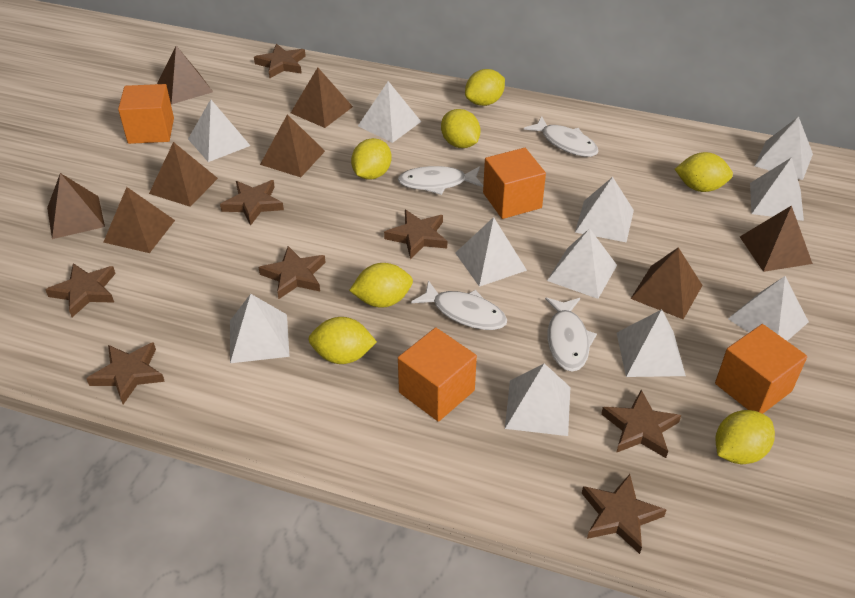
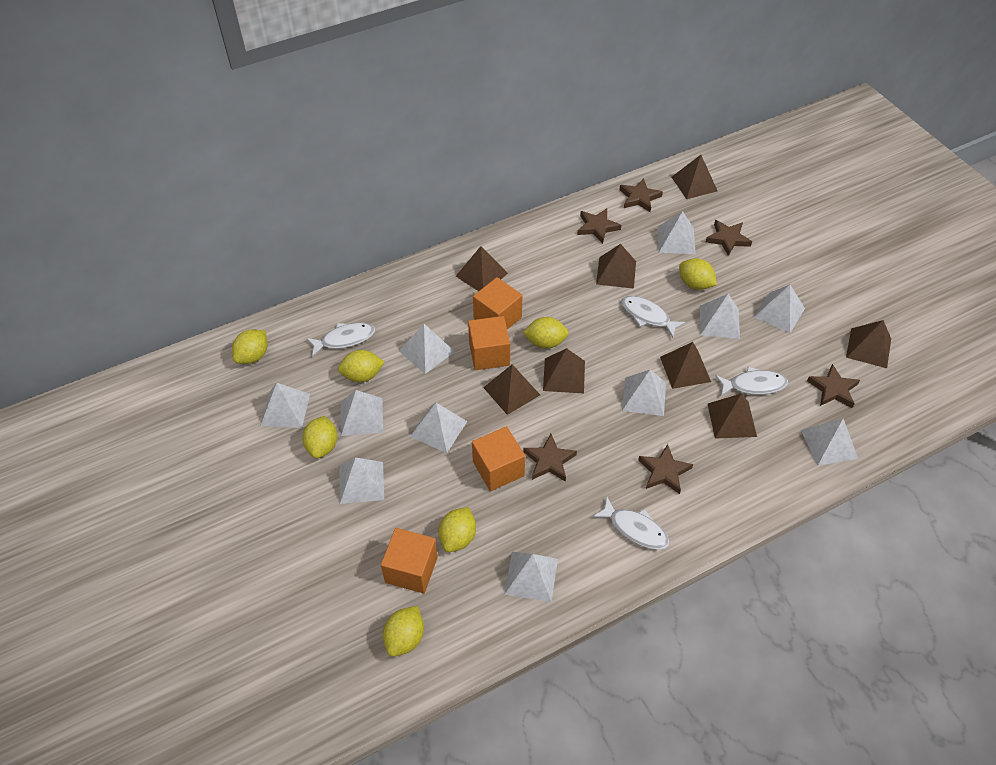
brown star: 8 -> 6

